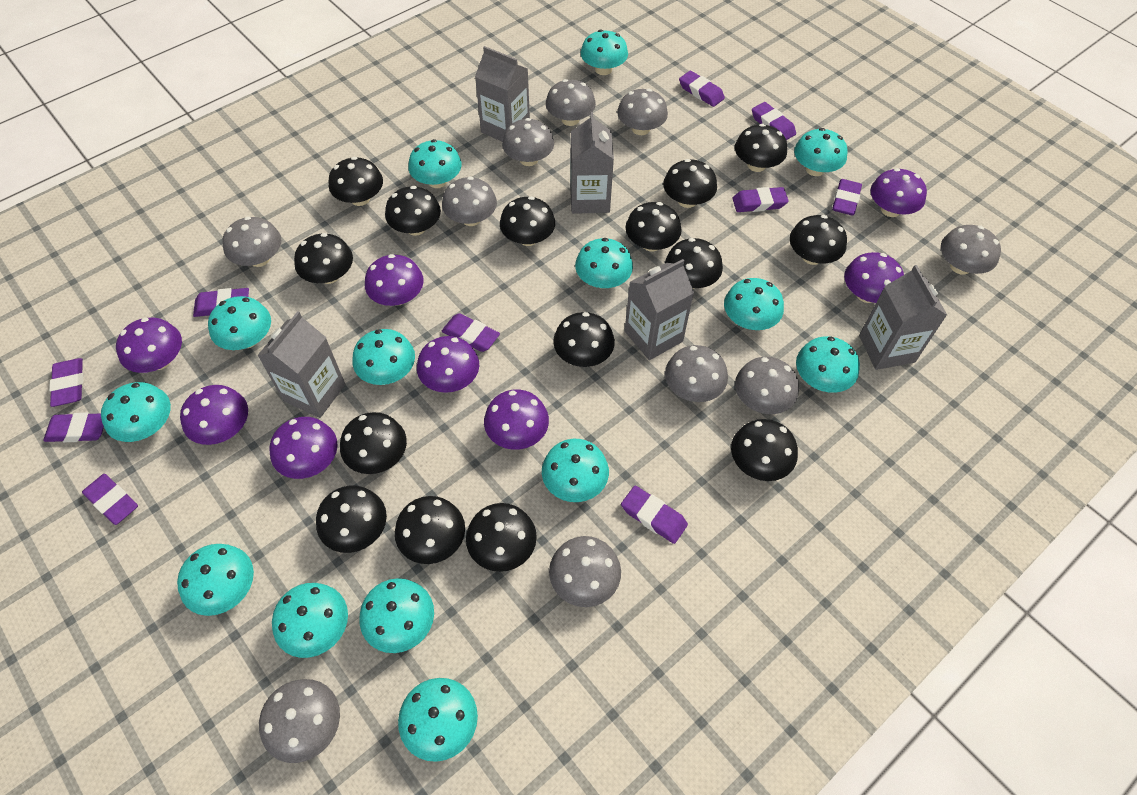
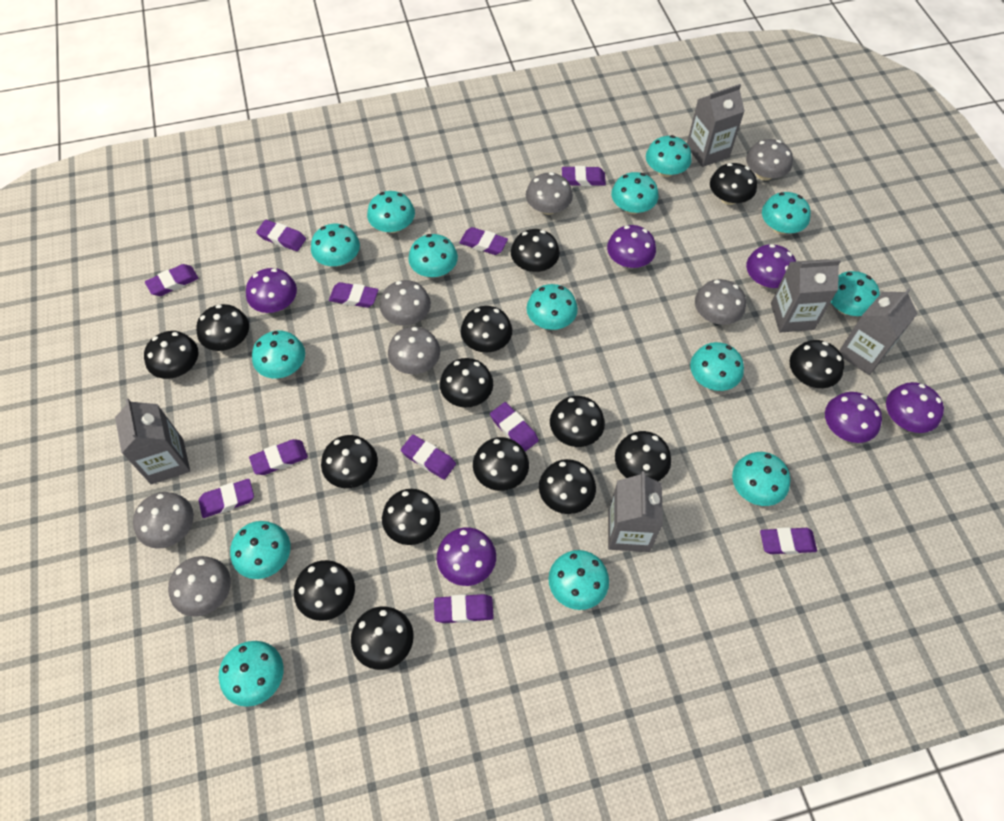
grey mushroom: 10 -> 7
purple eraser: 10 -> 11
purple mushroom: 8 -> 6

